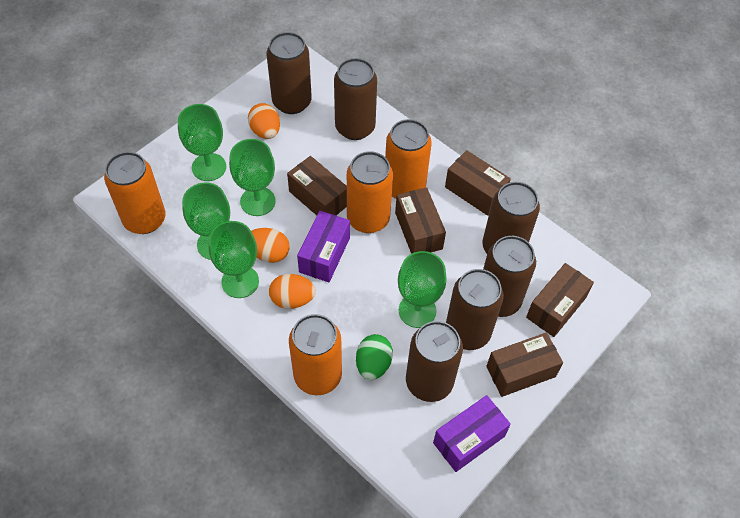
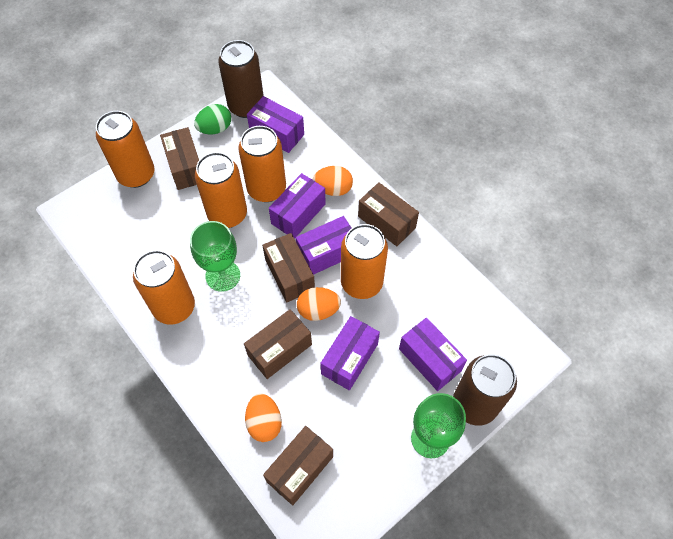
brown can: 6 -> 2
green goblet: 5 -> 2
orange can: 4 -> 5
purple box: 2 -> 5

